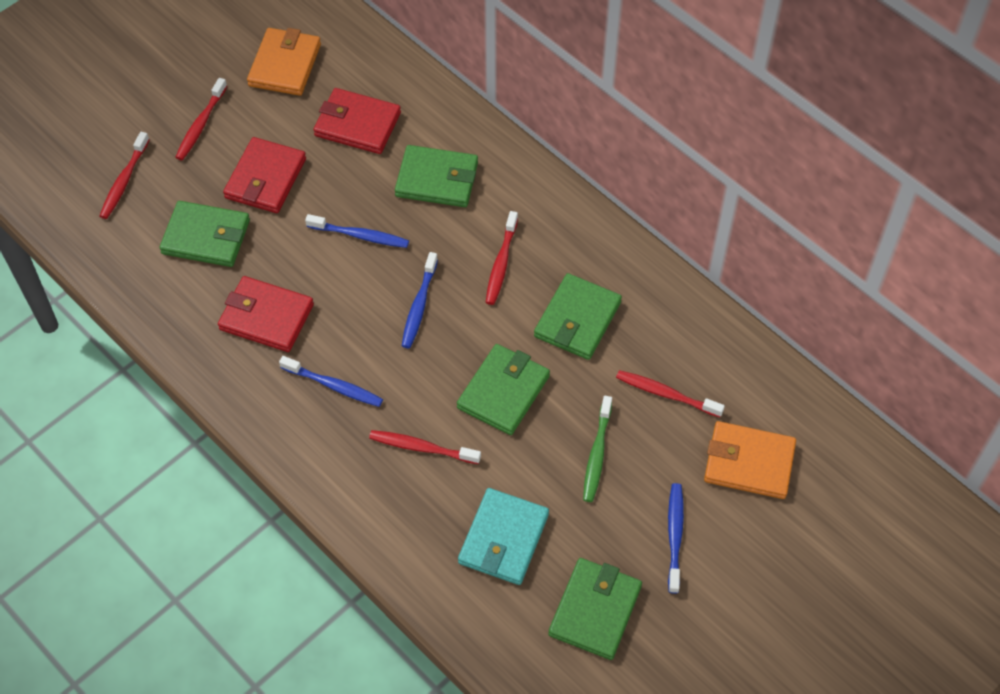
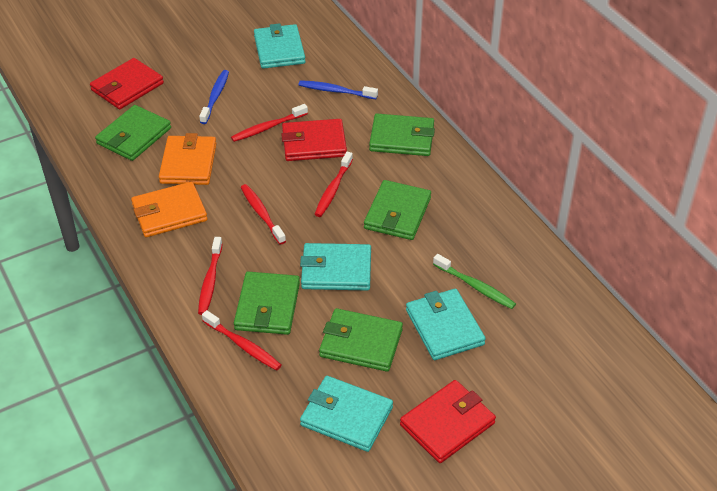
blue toothbrush: 4 -> 2
turquoise wallet: 1 -> 4

